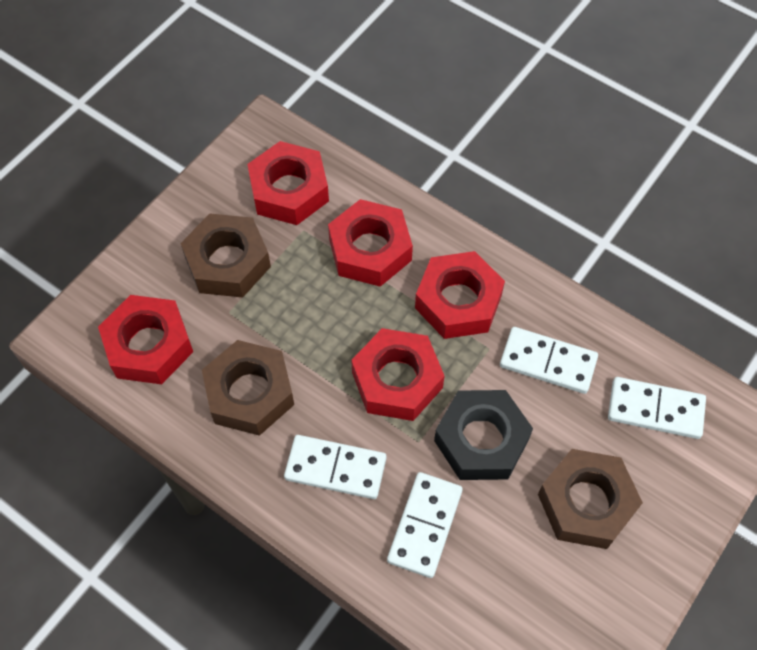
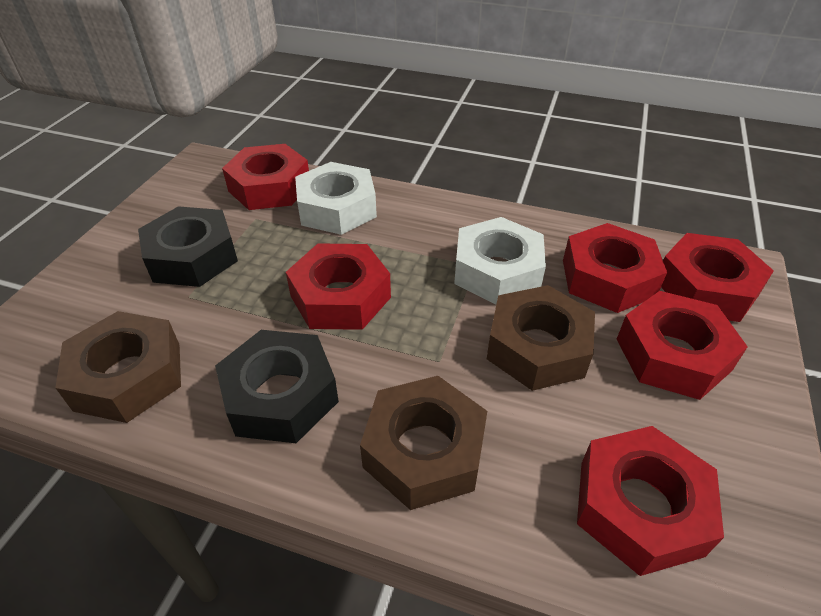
black nut: 1 -> 2
red nut: 5 -> 6
white domino: 4 -> 0
white nut: 0 -> 2

